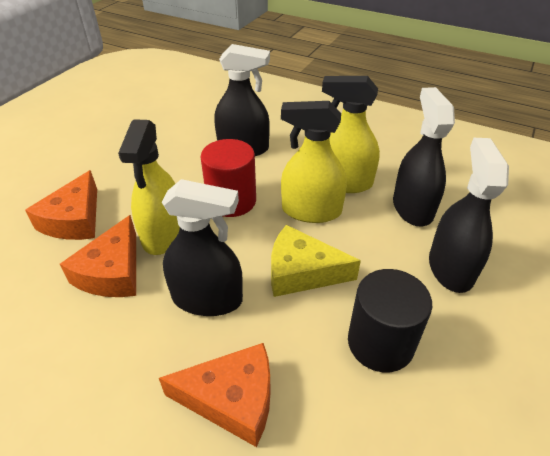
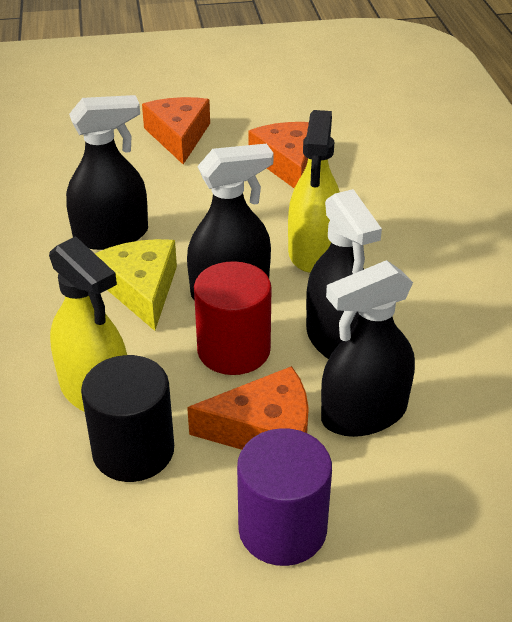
purple cylinder: 0 -> 1
yellow spray bottle: 3 -> 2

